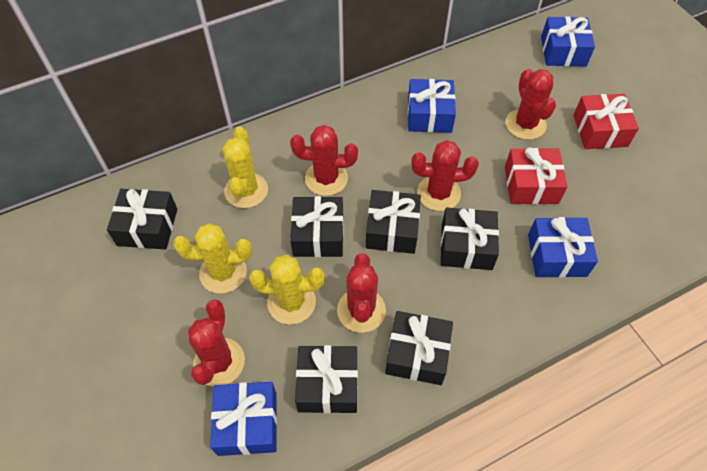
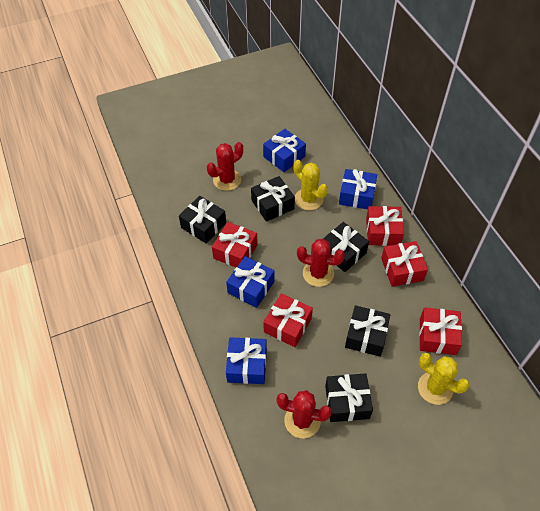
black gift: 6 -> 5
red cactus: 5 -> 3
red gift: 2 -> 5
yellow cactus: 3 -> 2

